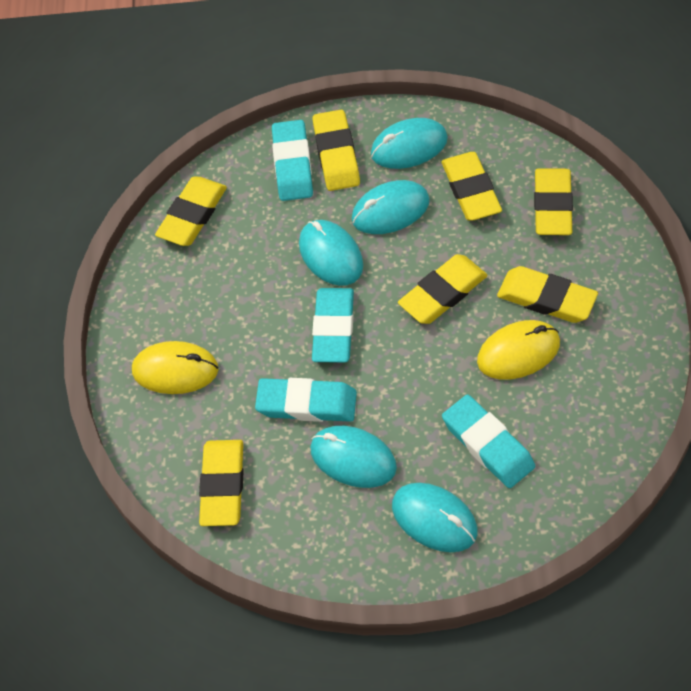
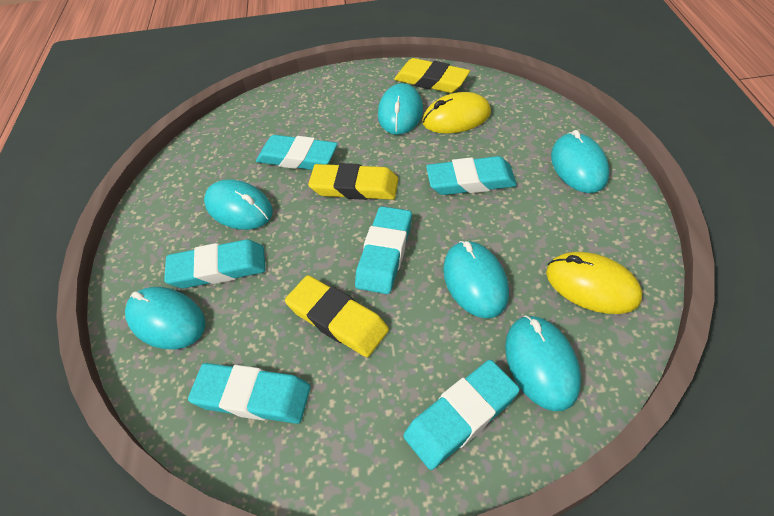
turquoise eraser: 4 -> 6
turquoise mouse: 5 -> 6
yellow eraser: 7 -> 3

